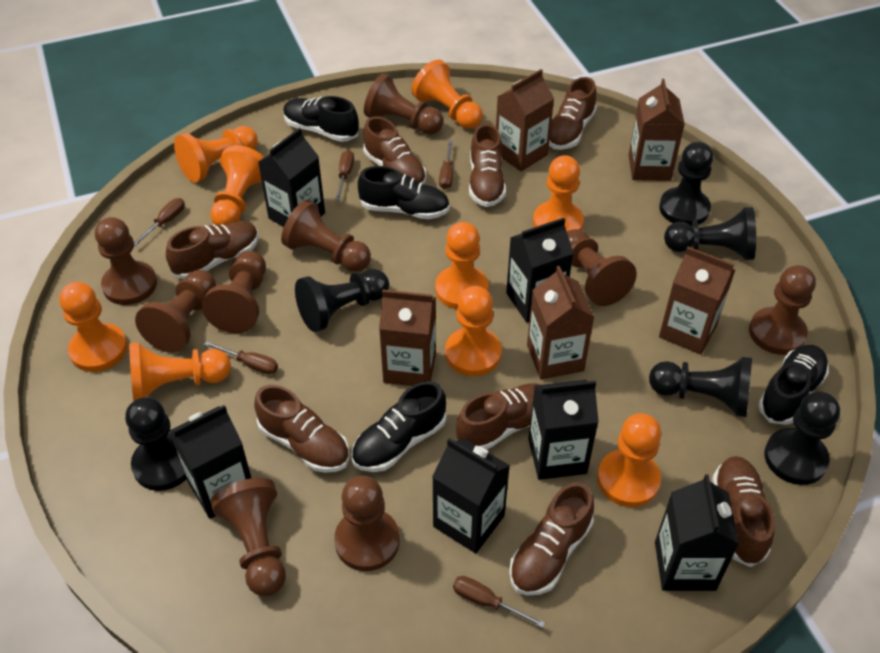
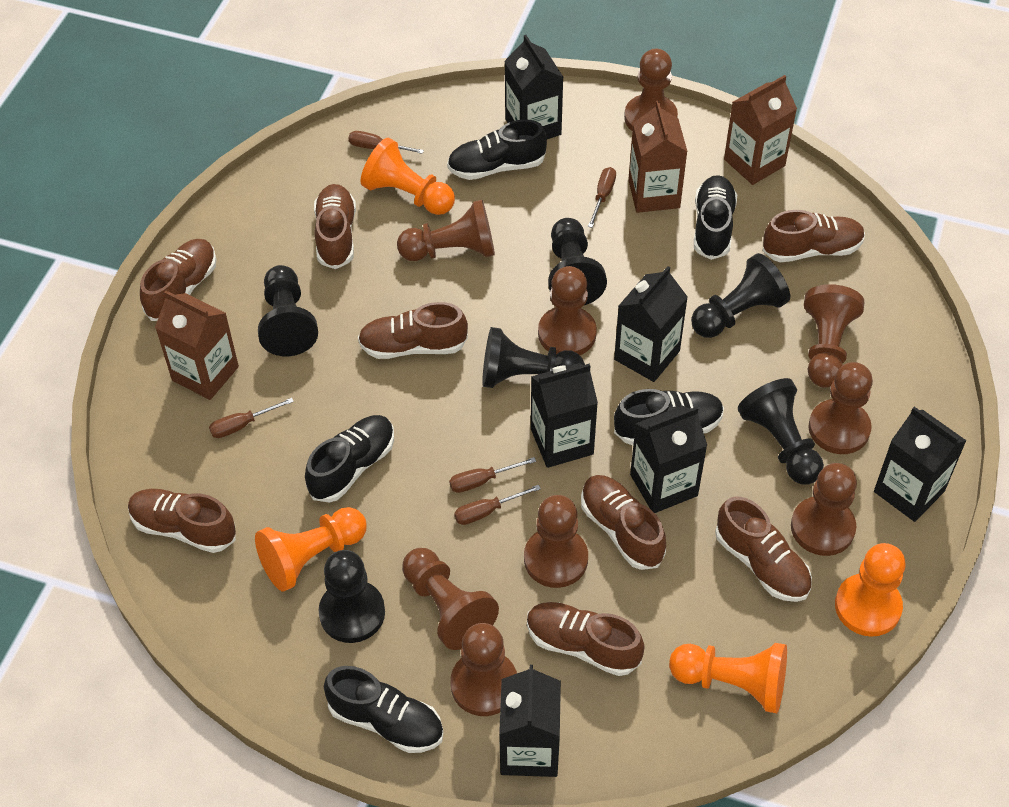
black shoe: 4 -> 5
brown carton: 5 -> 3
orange pawn: 9 -> 4

